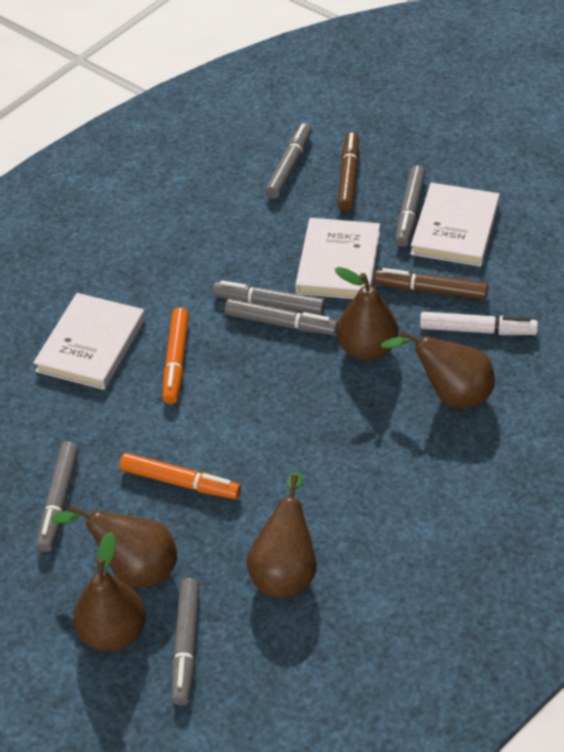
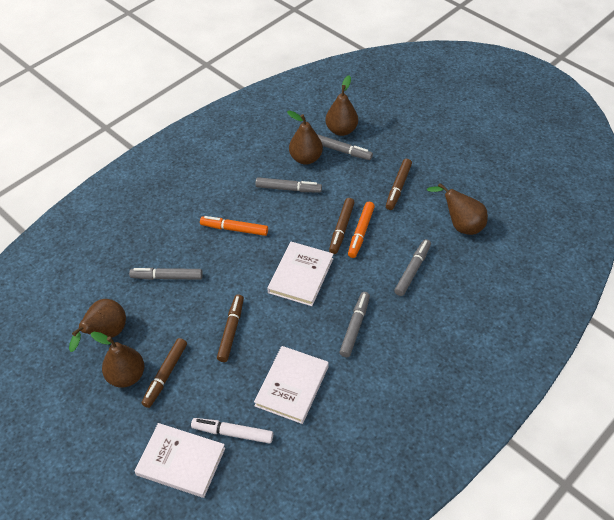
brown marker: 2 -> 4
grey marker: 6 -> 5

